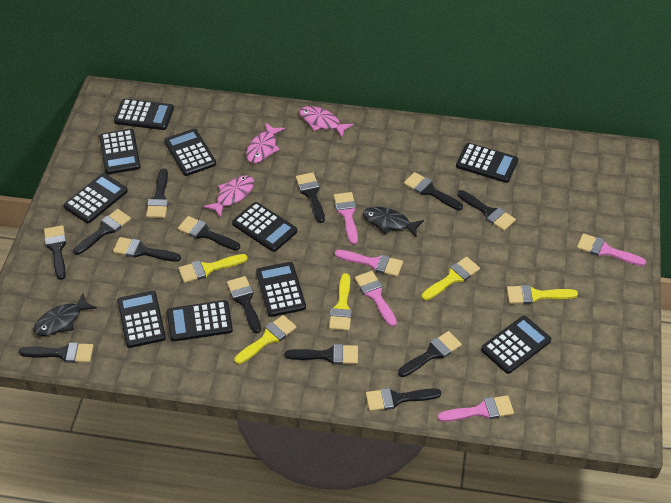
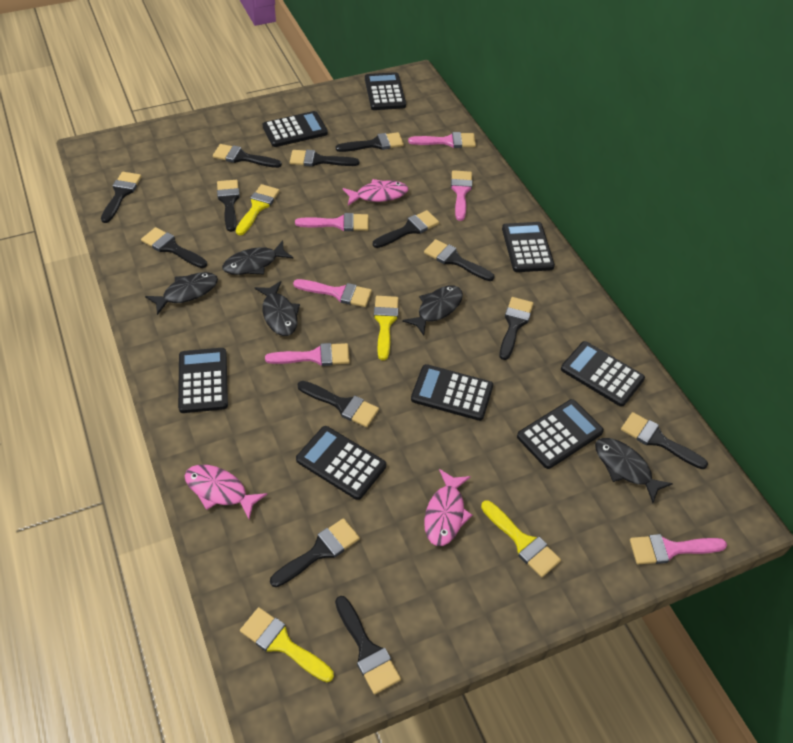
black calculator: 10 -> 8
black fish: 2 -> 5
pink brush: 5 -> 6
yellow brush: 5 -> 4

